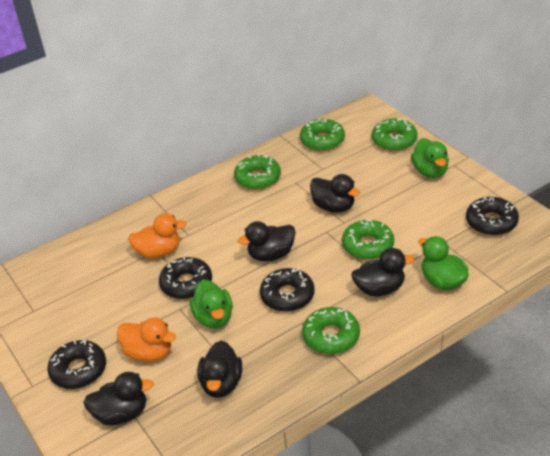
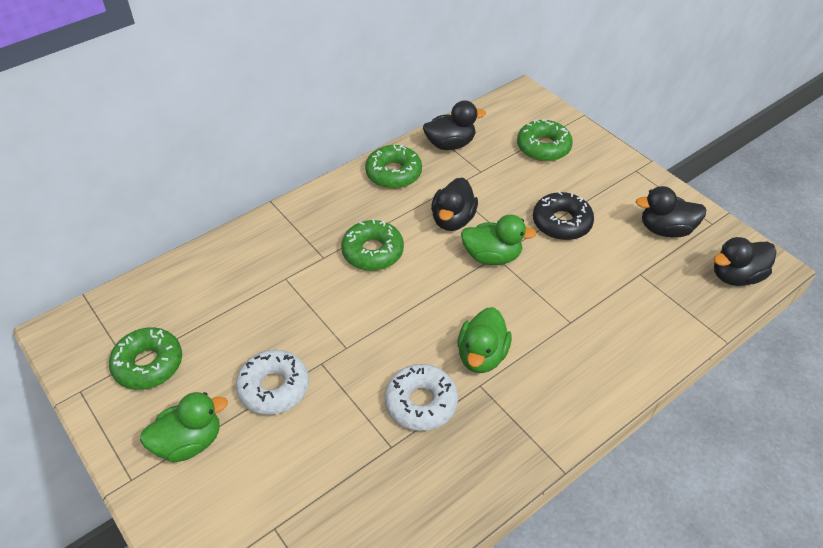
black donut: 4 -> 1
black duck: 5 -> 4
green donut: 5 -> 4
orange duck: 2 -> 0
white donut: 0 -> 2

